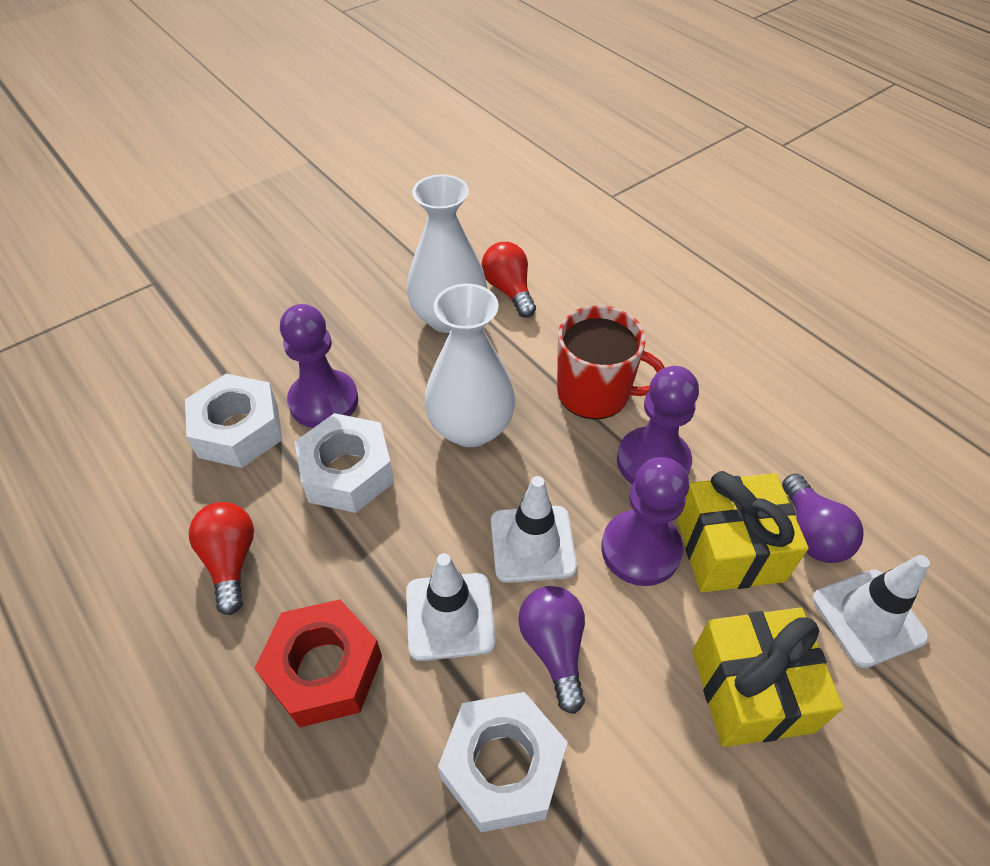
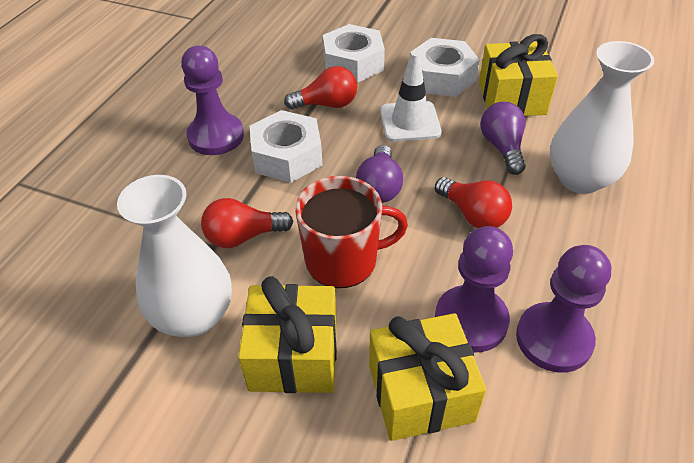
red light bulb: 2 -> 3
red nut: 1 -> 0
white traffic cone: 3 -> 1
yellow gift: 2 -> 3

